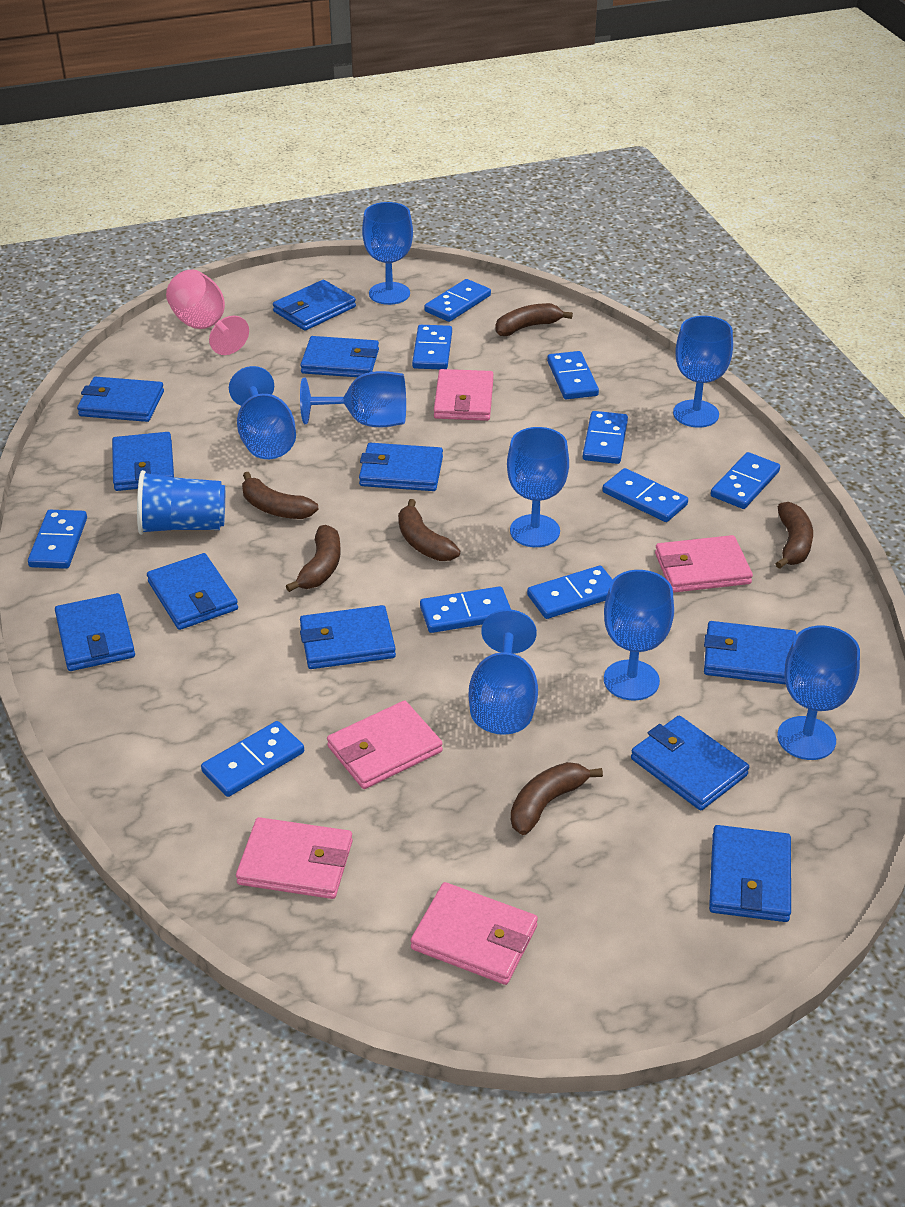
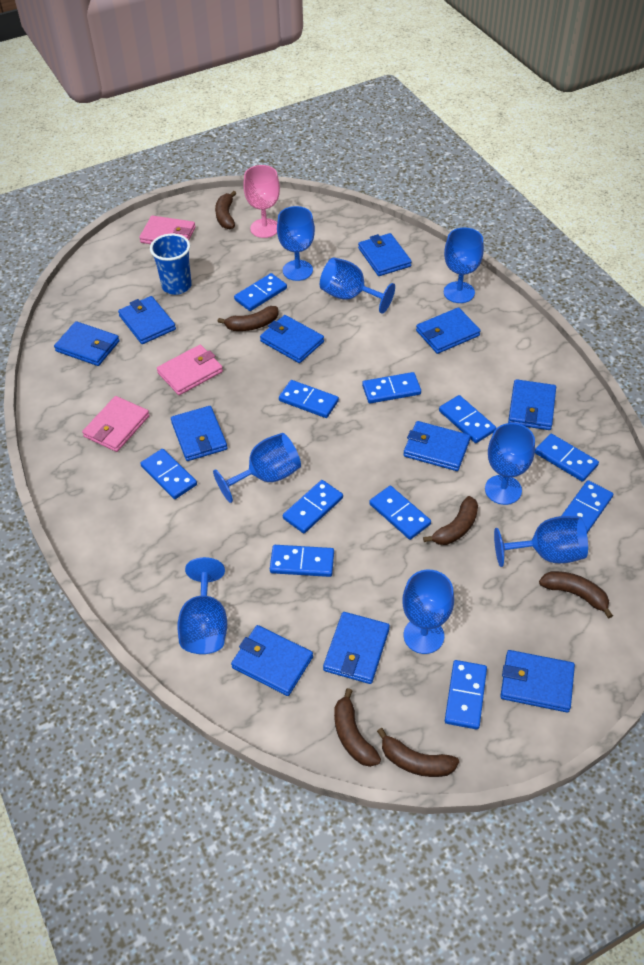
blue domino: 10 -> 11
pink wallet: 5 -> 3

